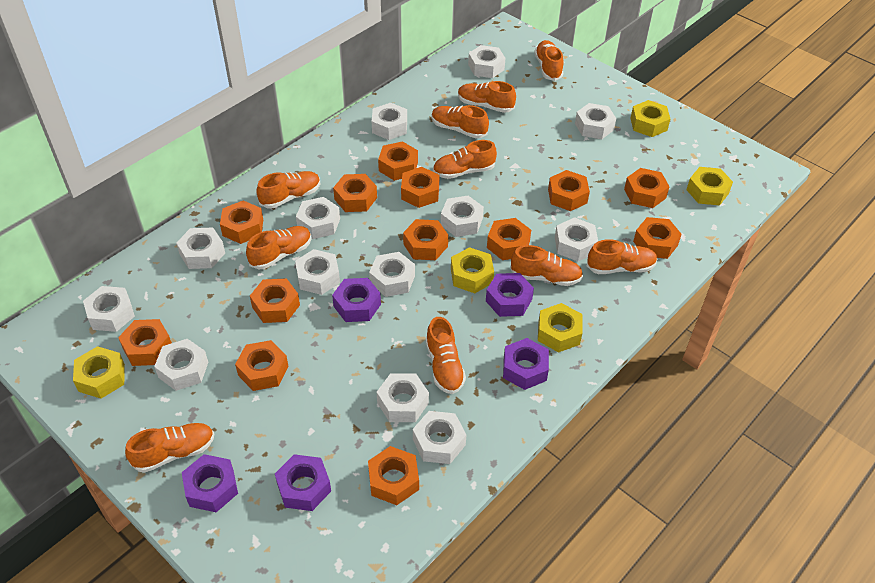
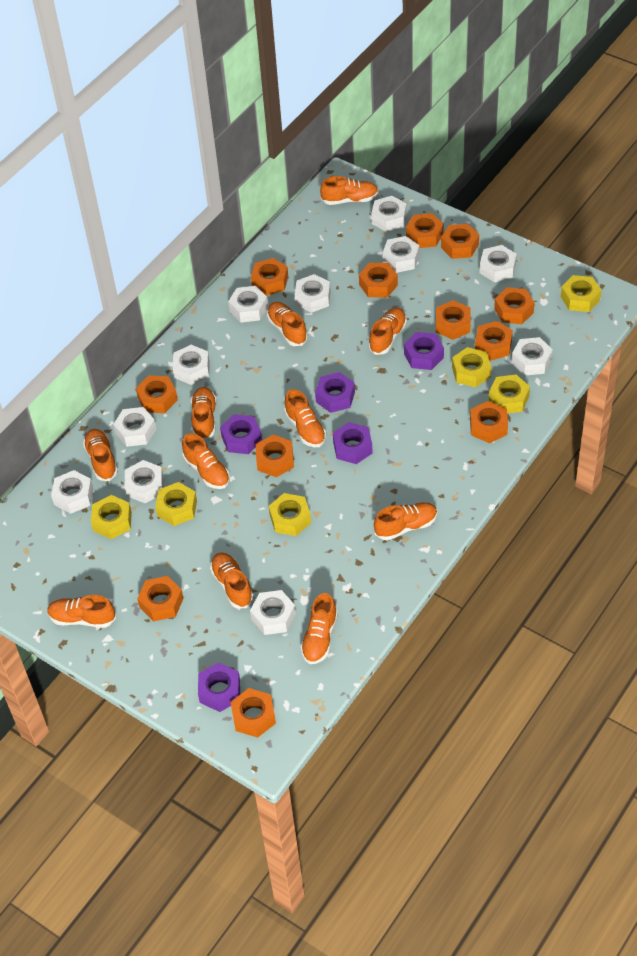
orange nut: 13 -> 12
orange shoe: 10 -> 11
white nut: 13 -> 11
yellow nut: 5 -> 6

